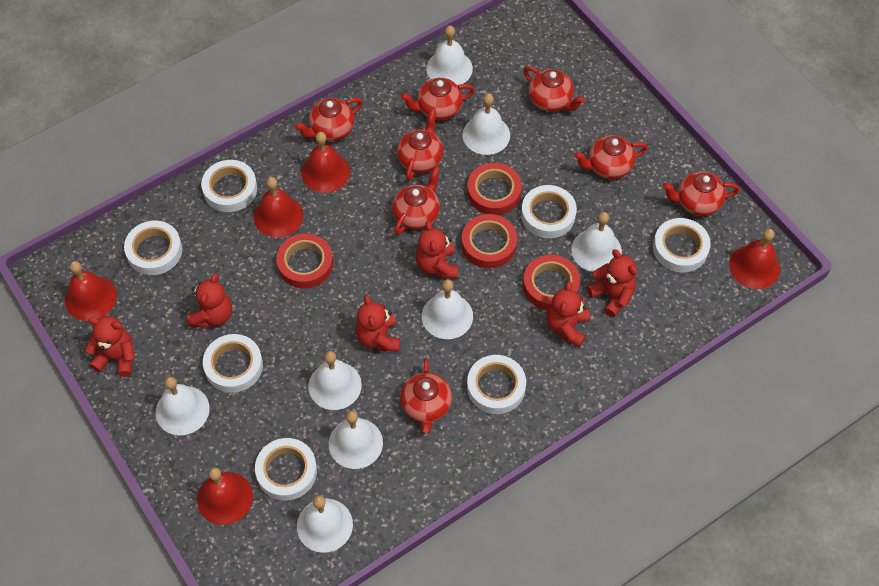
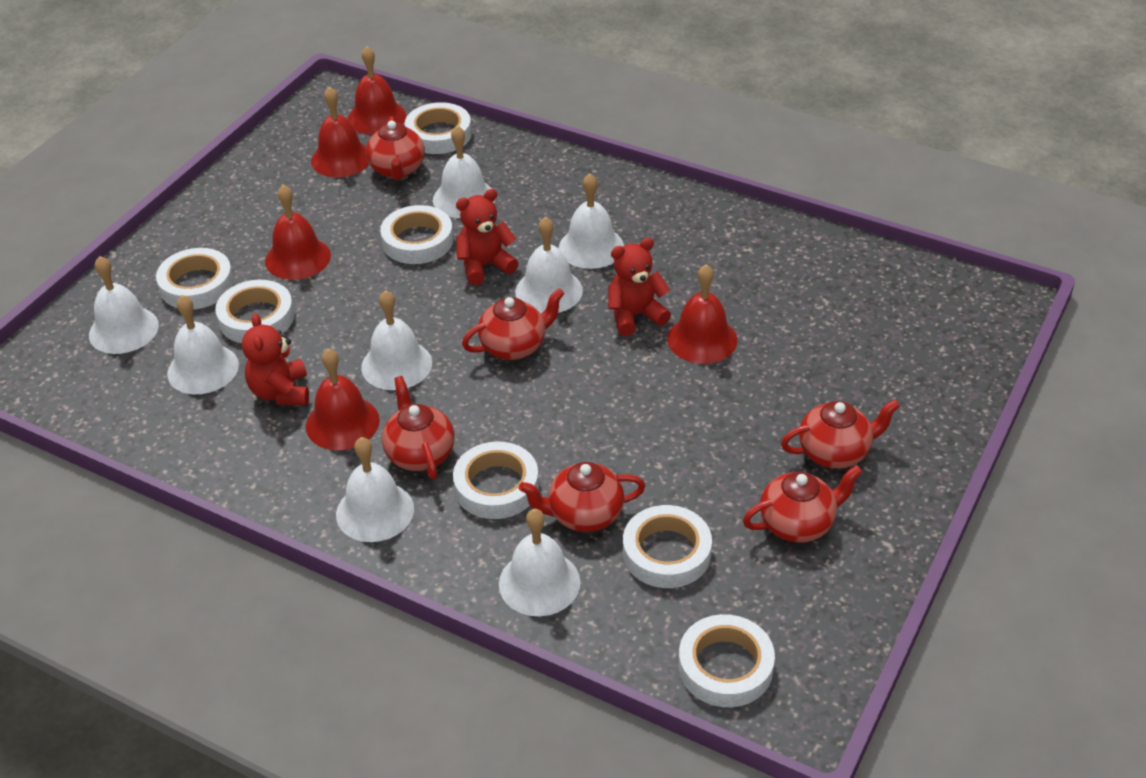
red tape: 4 -> 0
red teapot: 8 -> 6
red teddy bear: 6 -> 3

